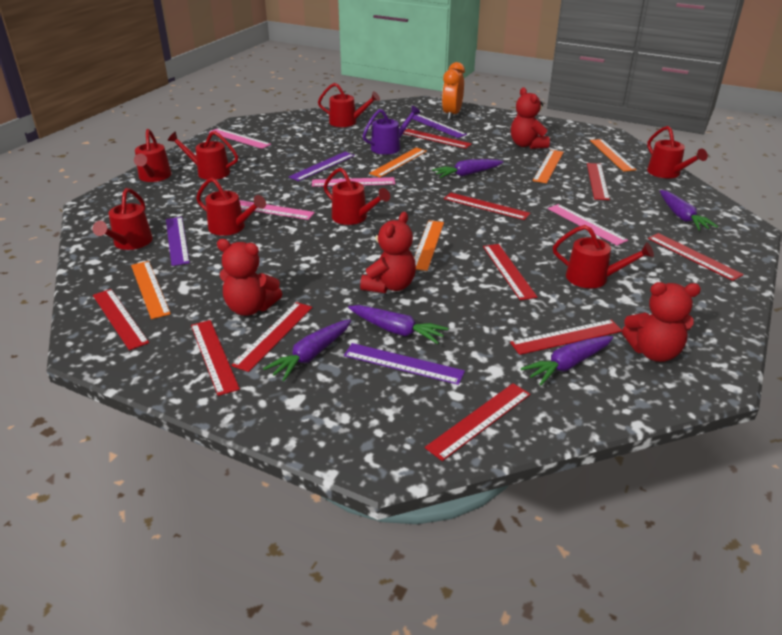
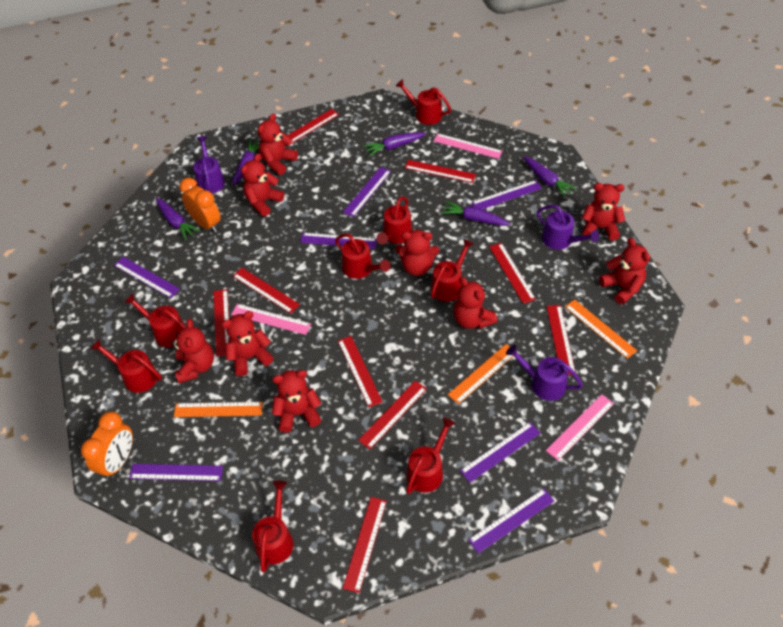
orange clock: 1 -> 2
orange ruler: 5 -> 3
pink ruler: 4 -> 3
purple ruler: 4 -> 7
purple watering can: 1 -> 3
red ruler: 10 -> 9
red teddy bear: 4 -> 9

